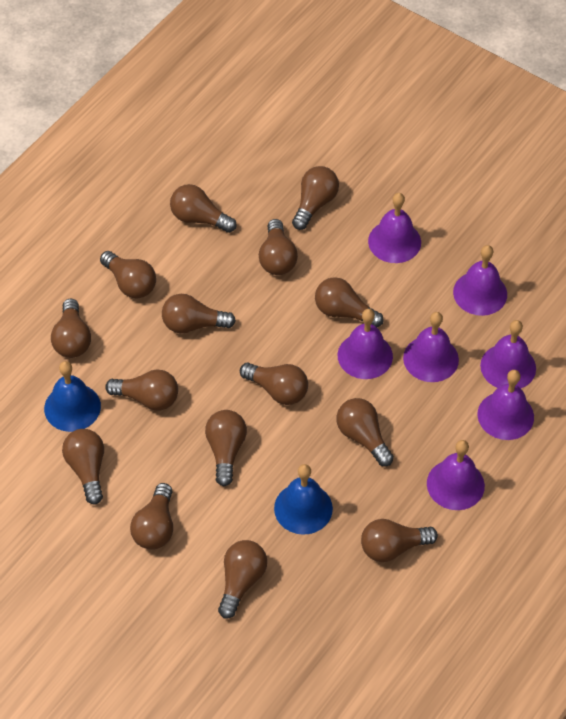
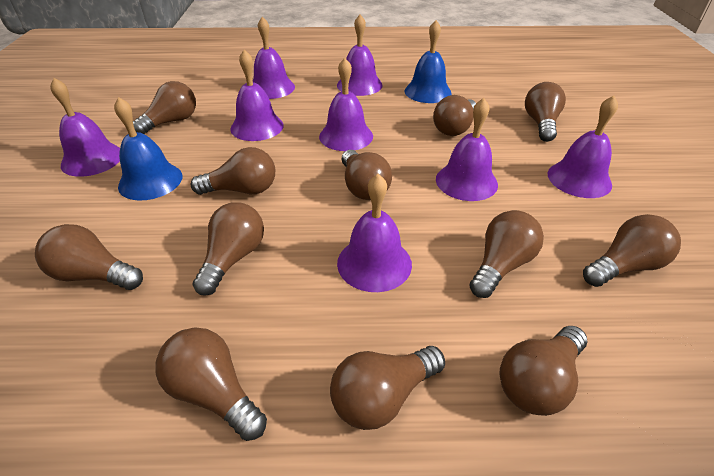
brown light bulb: 15 -> 12
purple bell: 7 -> 8

